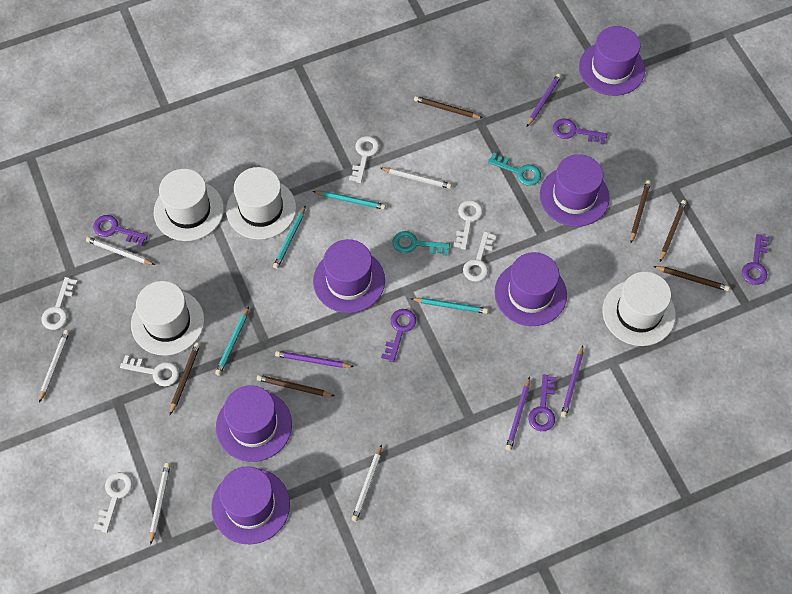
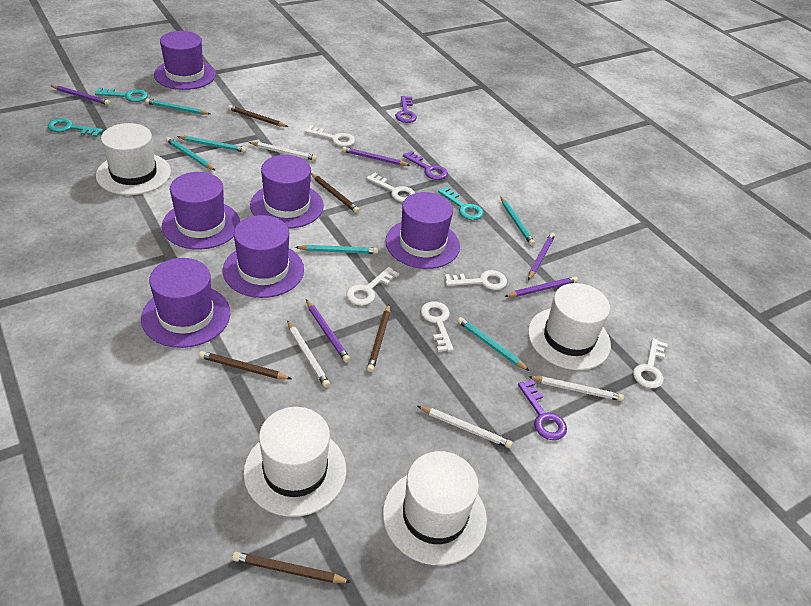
brown pencil: 6 -> 5
purple key: 5 -> 3
purple pencil: 4 -> 5
turquoise key: 2 -> 3
turquoise pencil: 4 -> 6
white pencil: 5 -> 4

